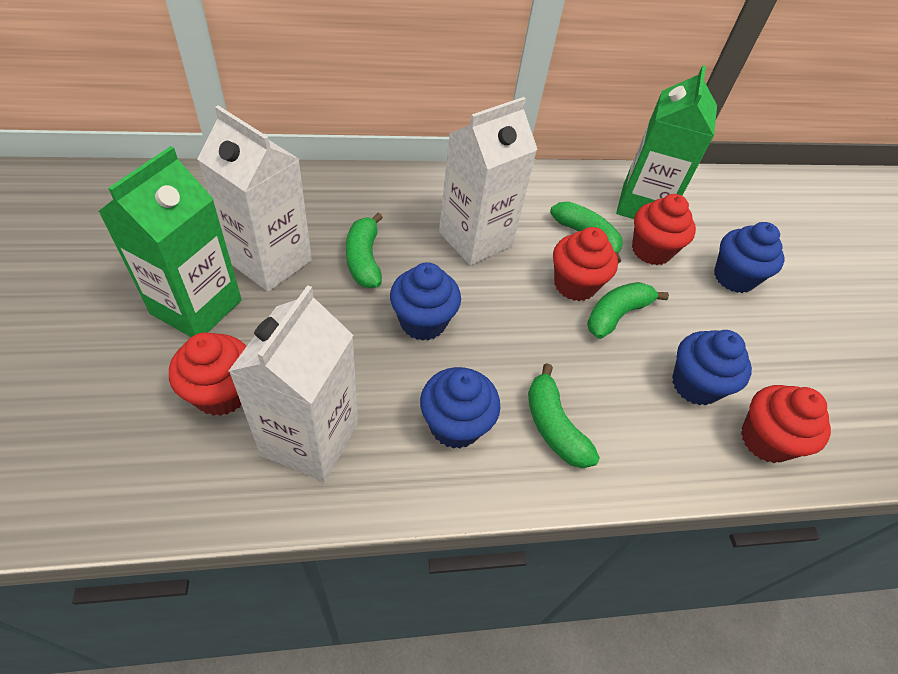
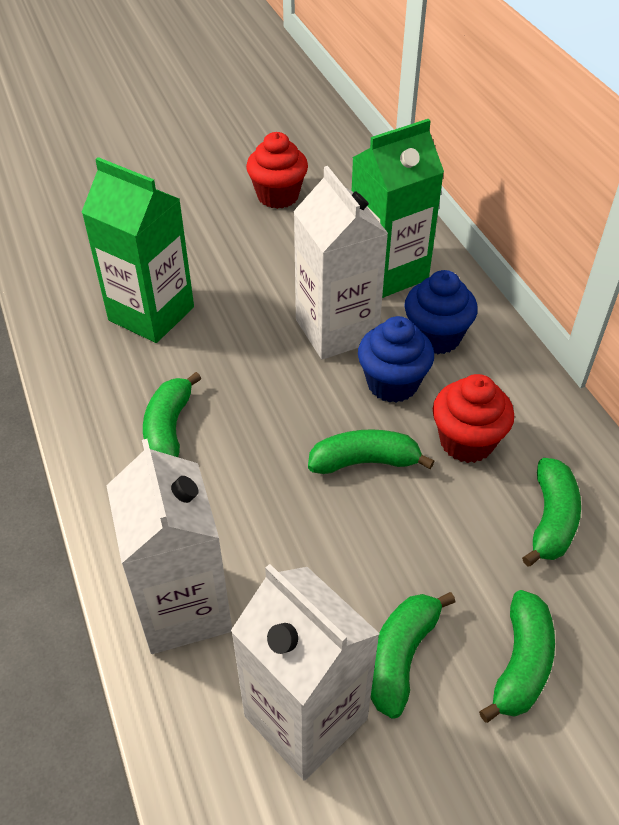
blue cupcake: 4 -> 2
green banana: 4 -> 5
red cupcake: 4 -> 2

